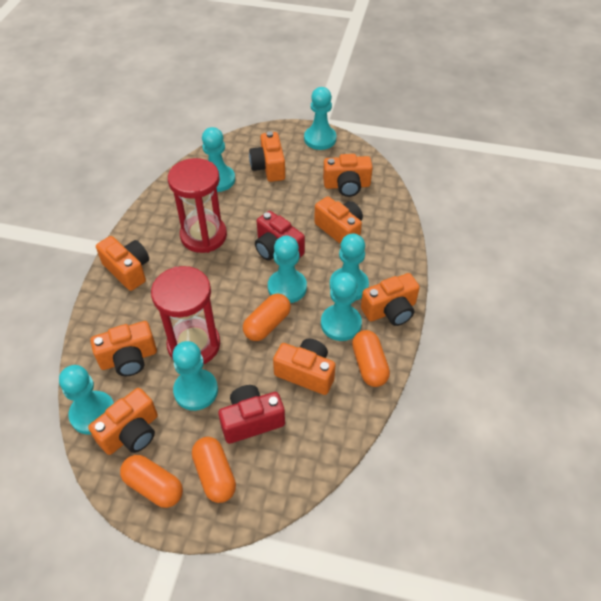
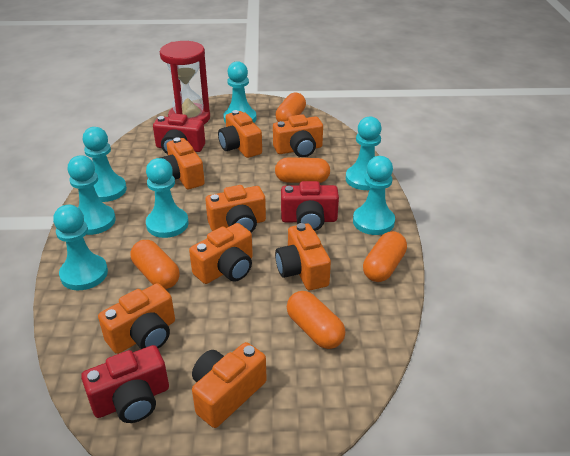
orange capsule: 4 -> 5
red camera: 2 -> 3
red hourglass: 2 -> 1

